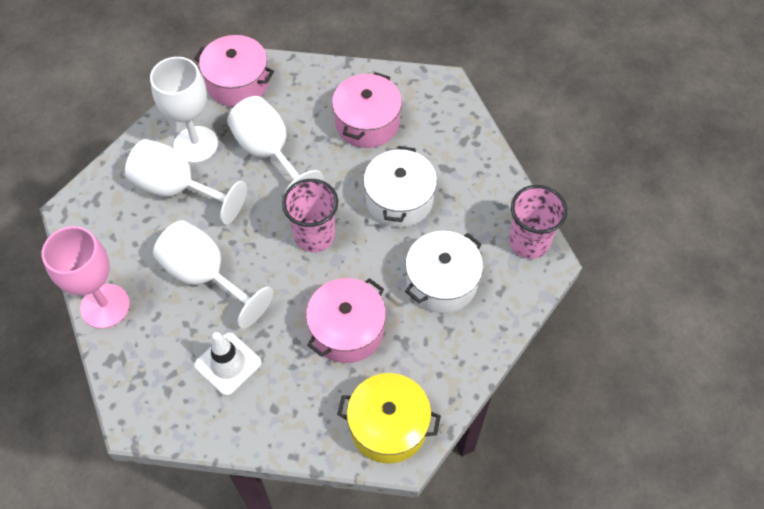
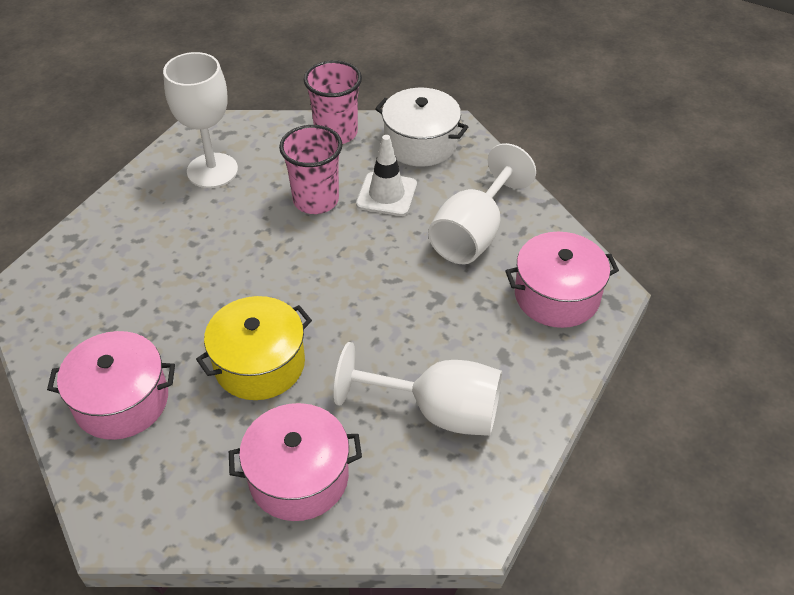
pink goblet: 1 -> 0
white goblet: 4 -> 3
white pot: 2 -> 1

